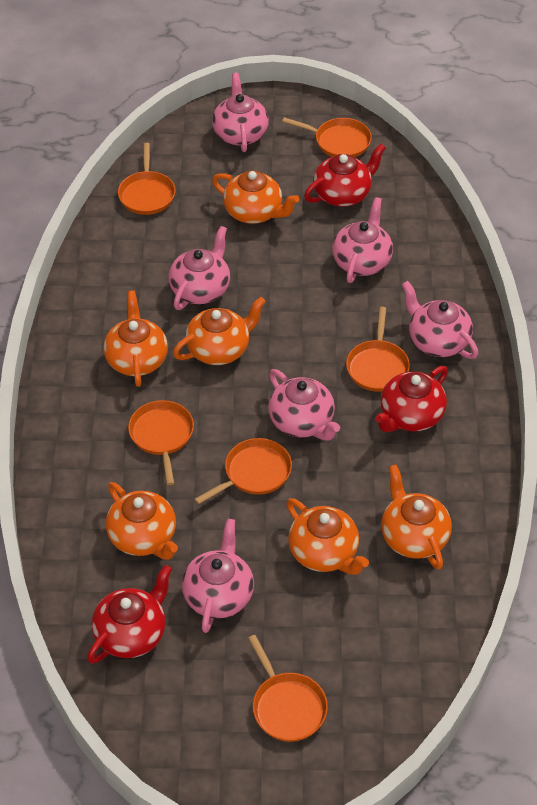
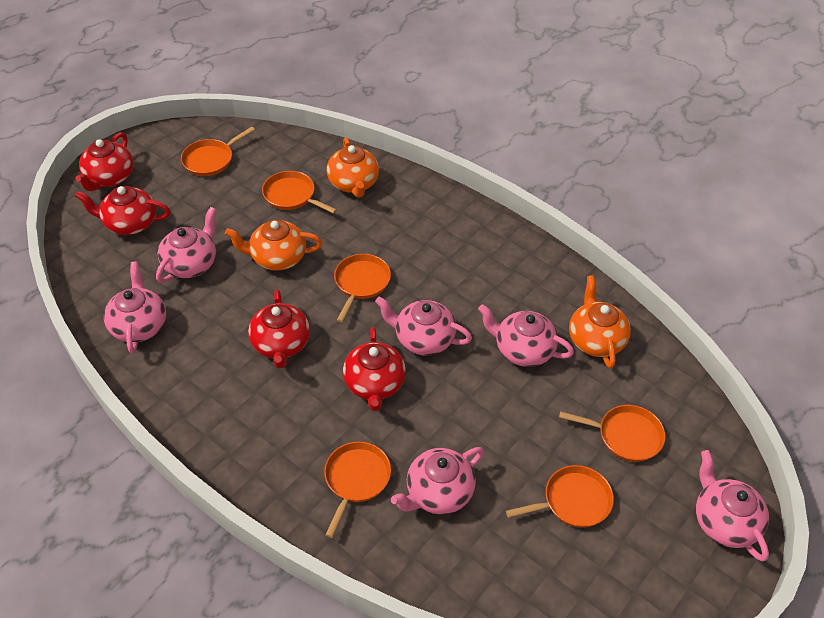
orange teapot: 6 -> 3
red teapot: 3 -> 4

